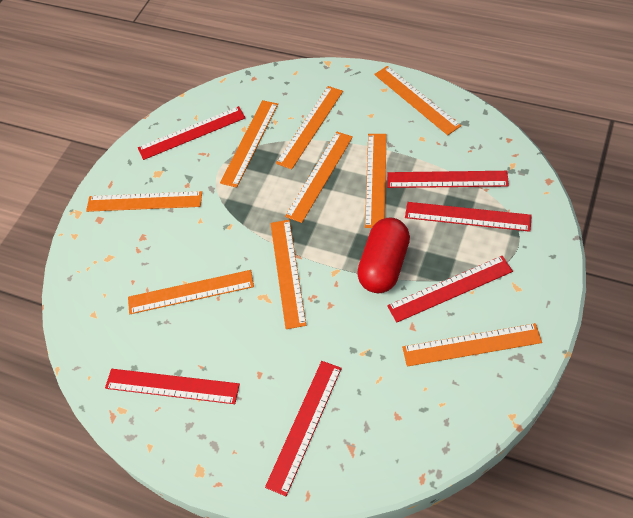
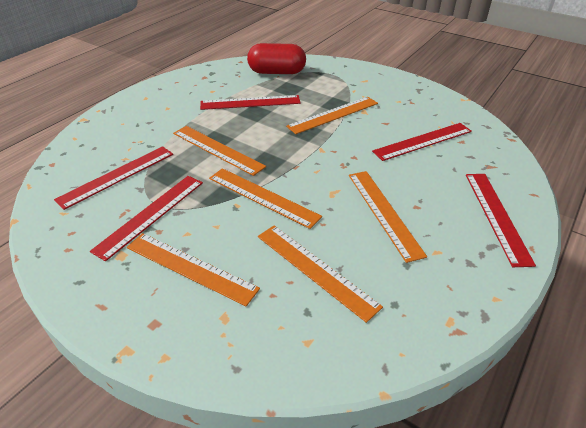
orange ruler: 9 -> 6
red ruler: 6 -> 5

